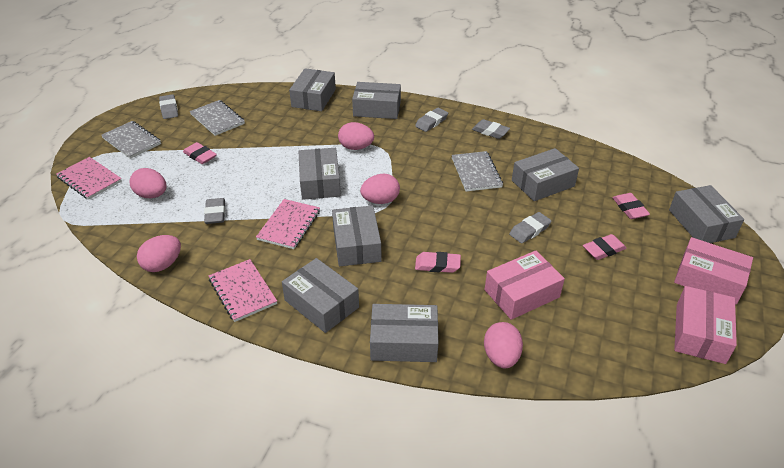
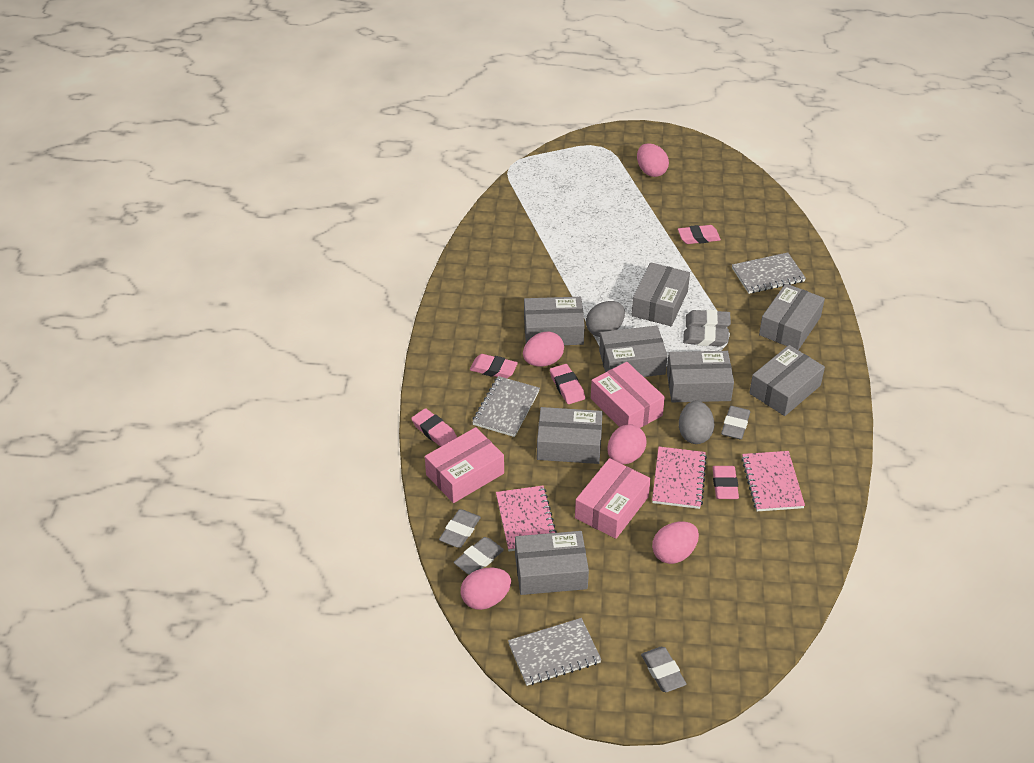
grey egg: 0 -> 2
grey eraser: 5 -> 6
pink eraser: 4 -> 5

